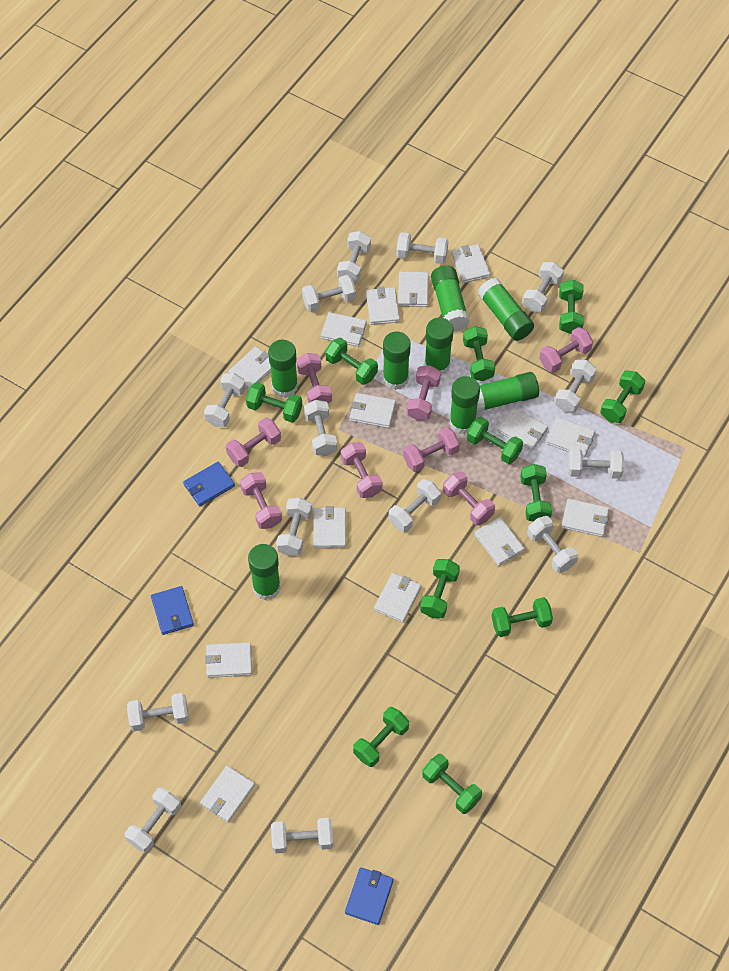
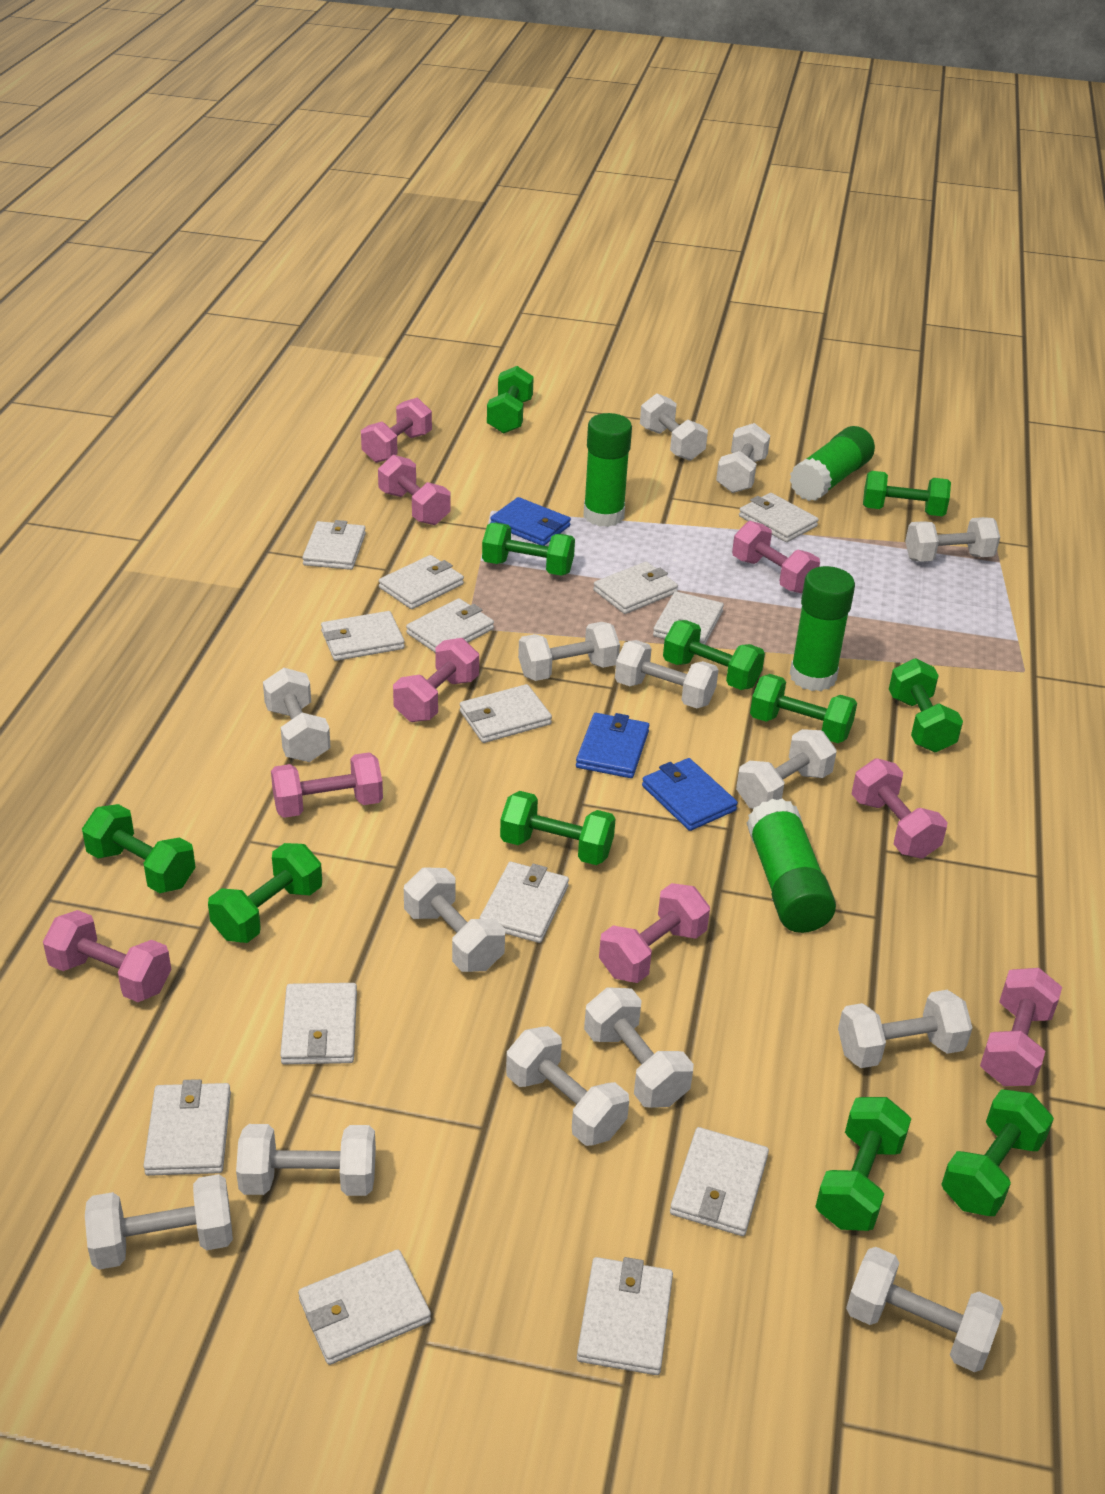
green glue stick: 8 -> 4
pink dumbbell: 8 -> 9

